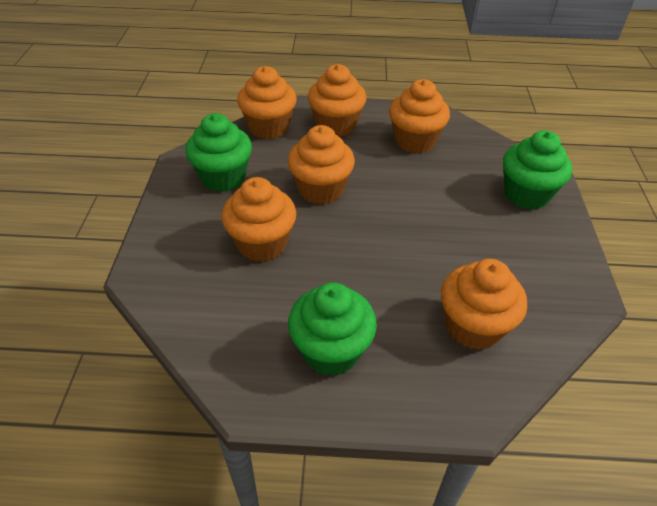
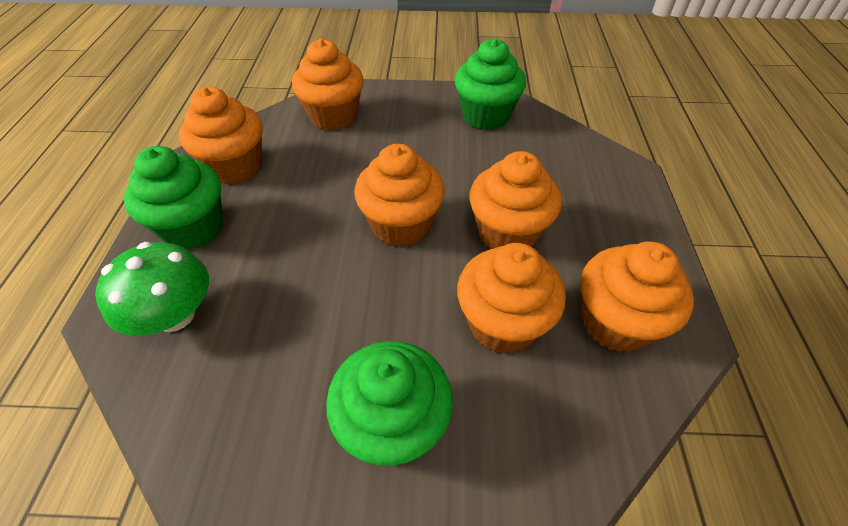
green mushroom: 0 -> 1

